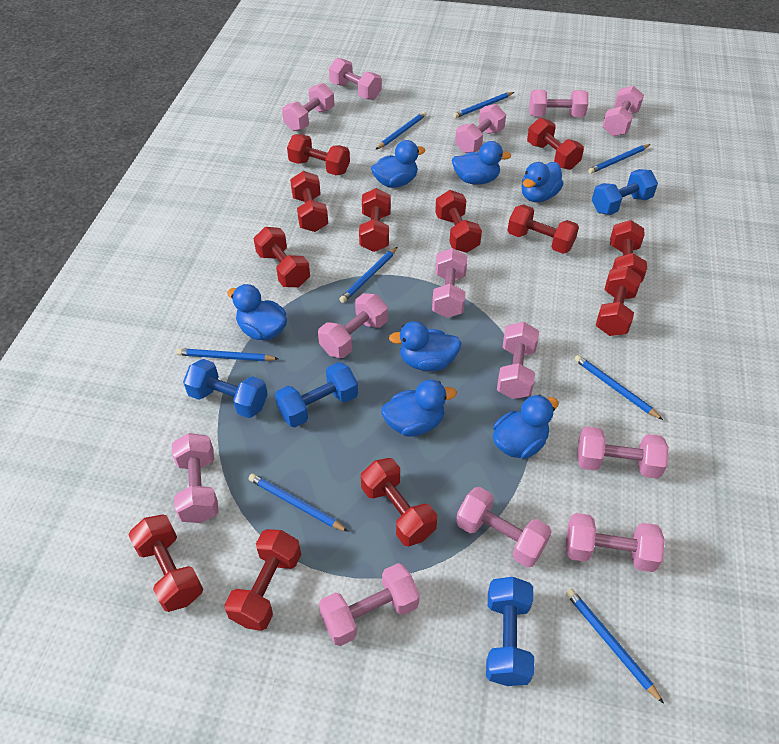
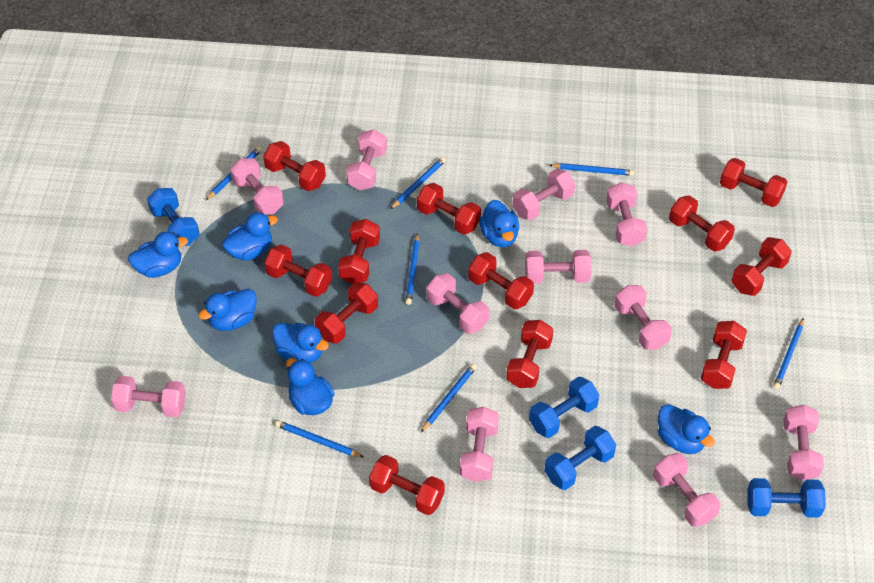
blue pencil: 8 -> 7
pink dumbbell: 13 -> 11

